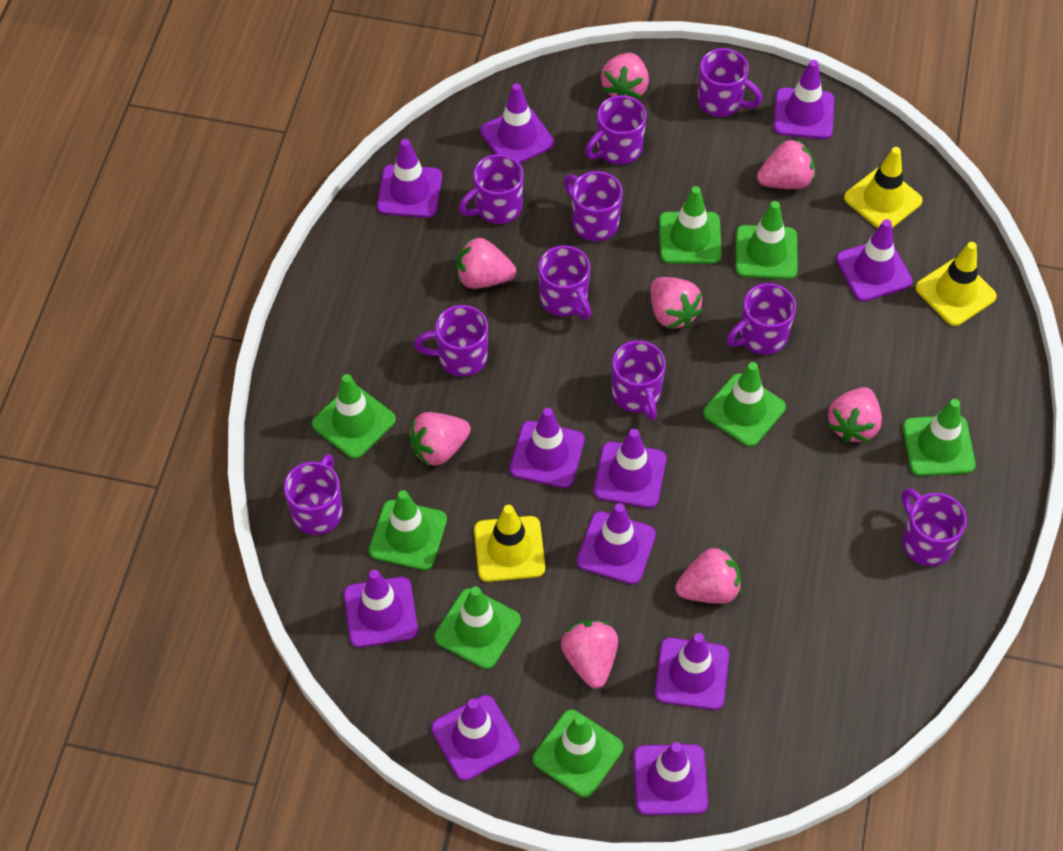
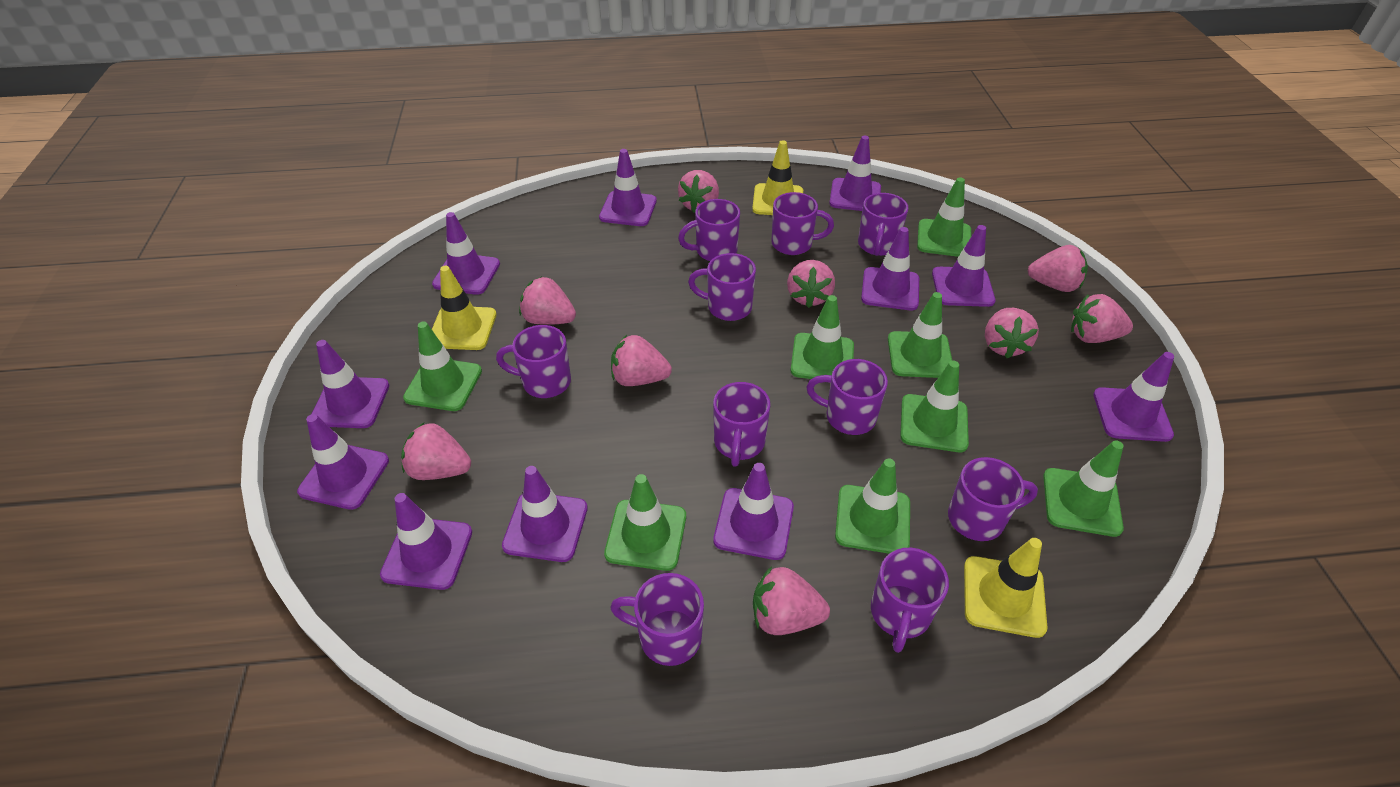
pink strawberry: 8 -> 9

